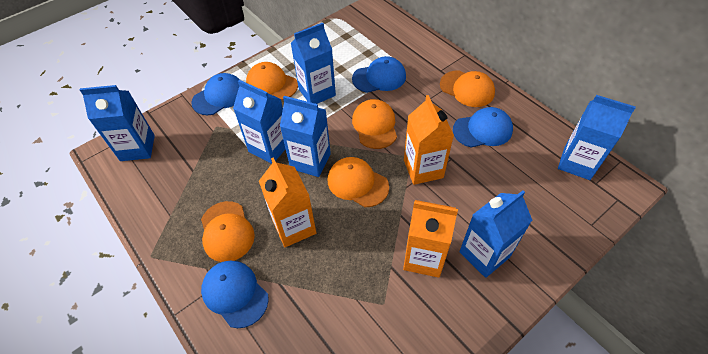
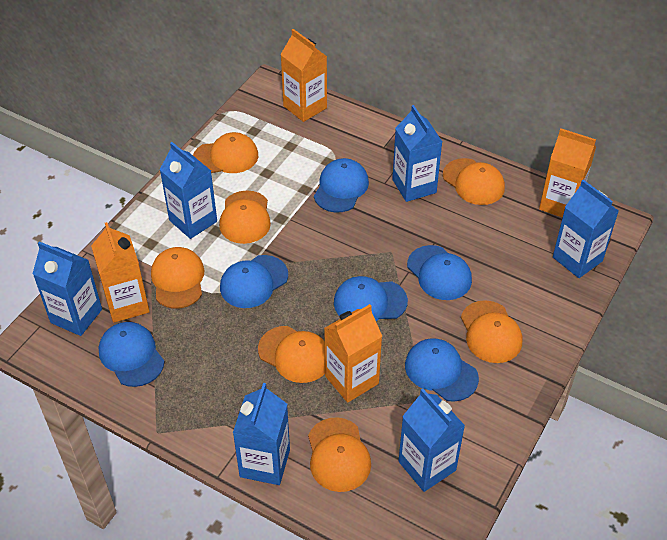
blue cap: 4 -> 6
orange cap: 5 -> 7
orange carton: 3 -> 4

